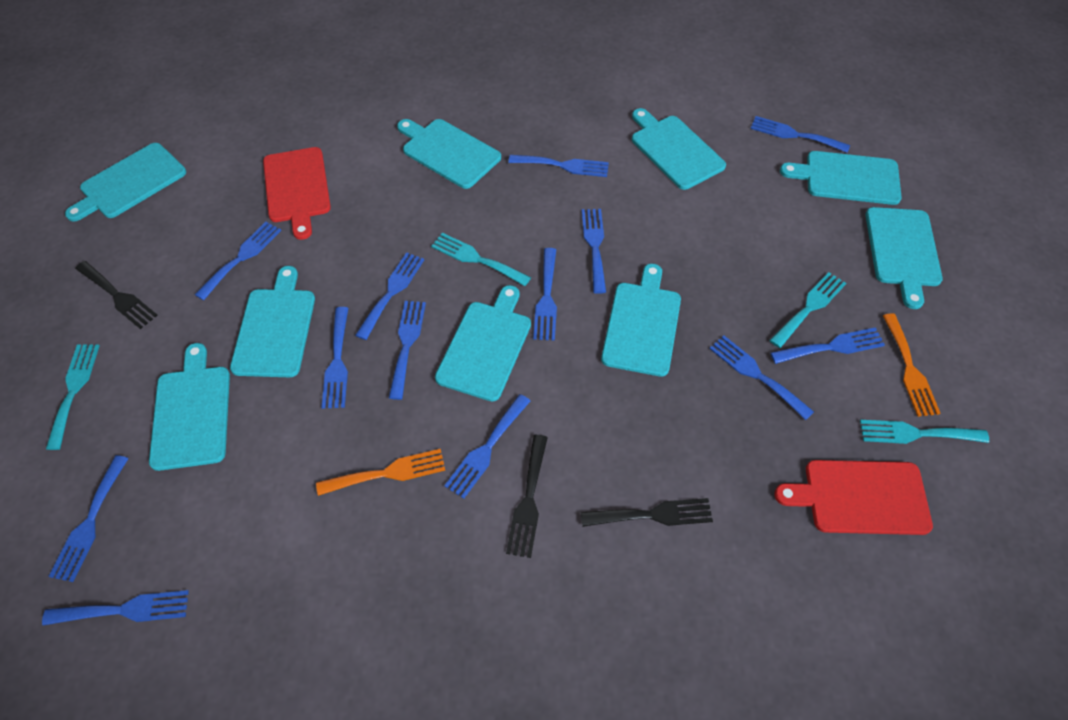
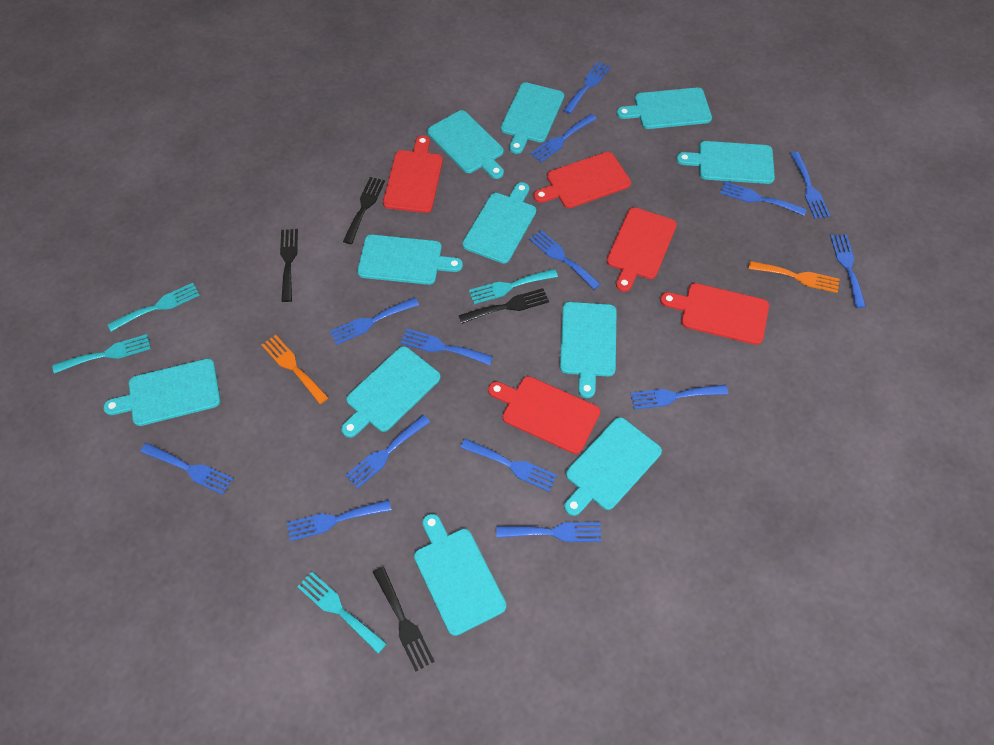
black fork: 3 -> 4
blue fork: 13 -> 14
red cutting board: 2 -> 5
turquoise cutting board: 9 -> 11

